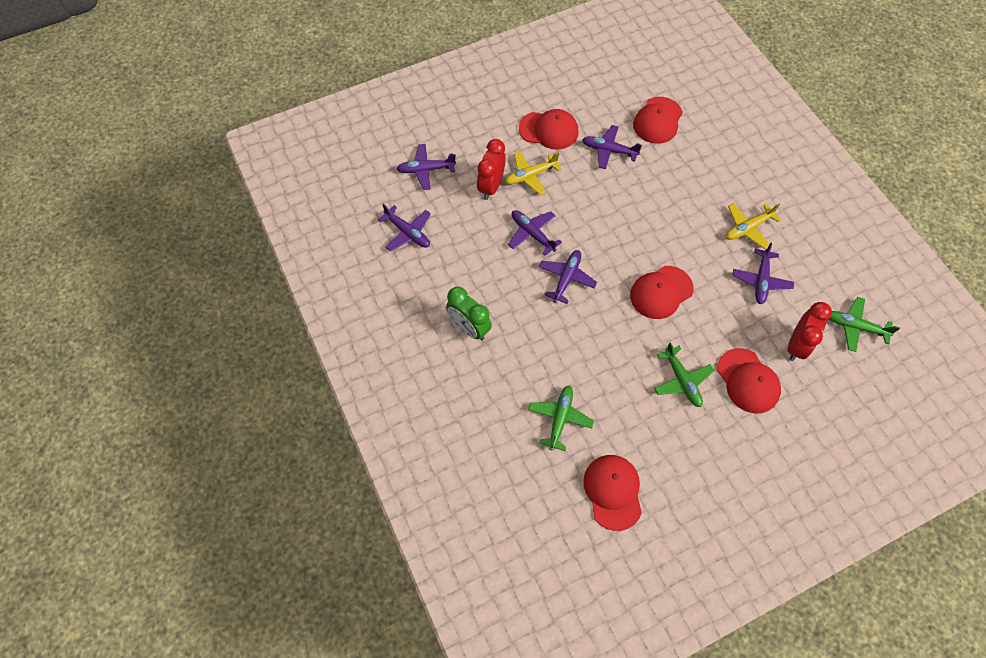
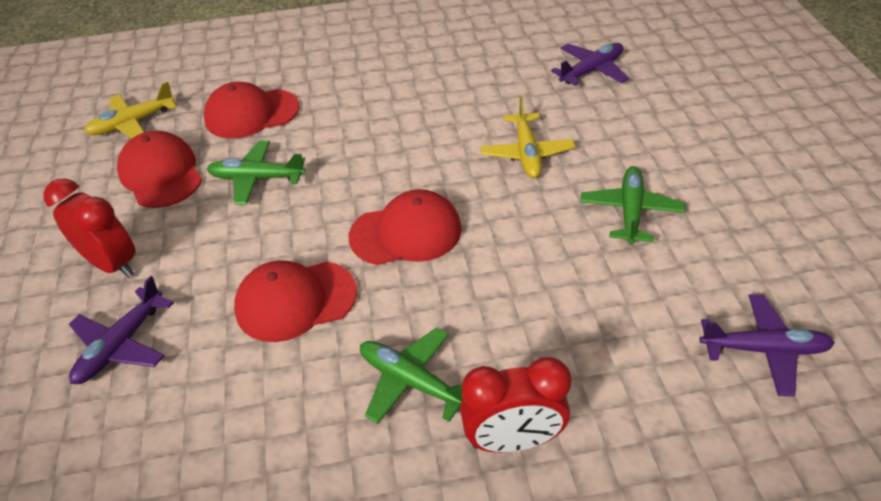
green clock: 1 -> 0
purple plane: 6 -> 3
red cap: 5 -> 4

